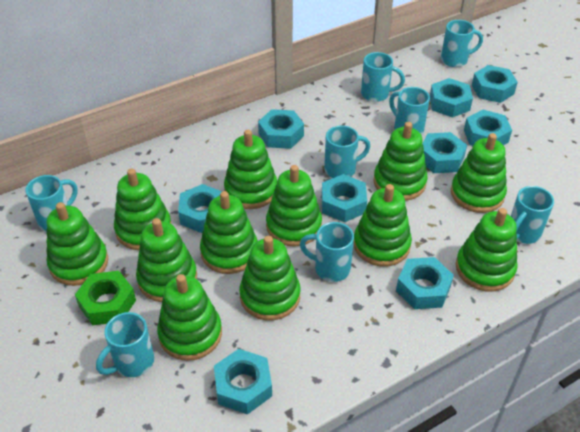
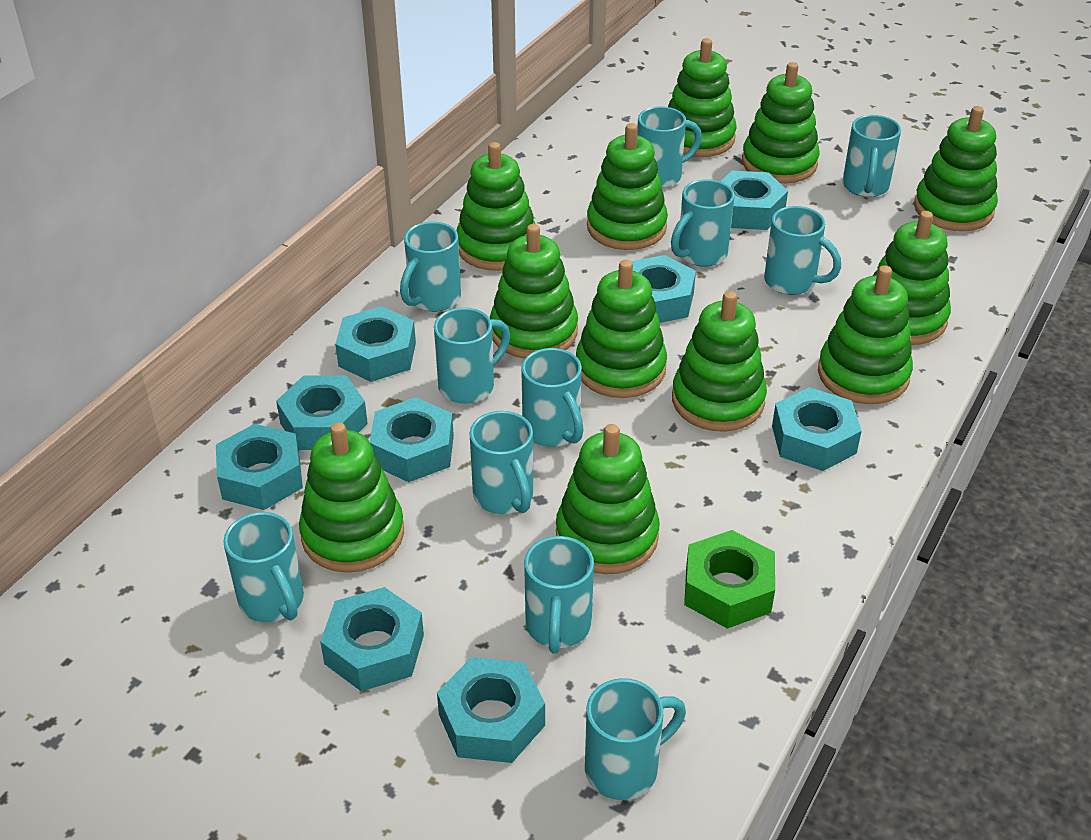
turquoise mug: 8 -> 11

